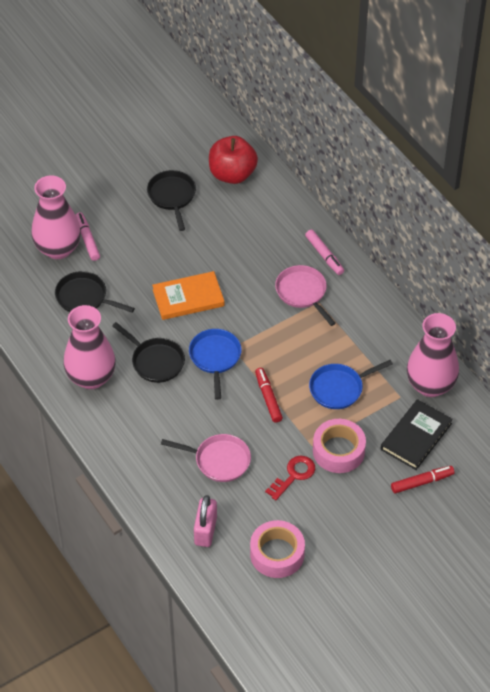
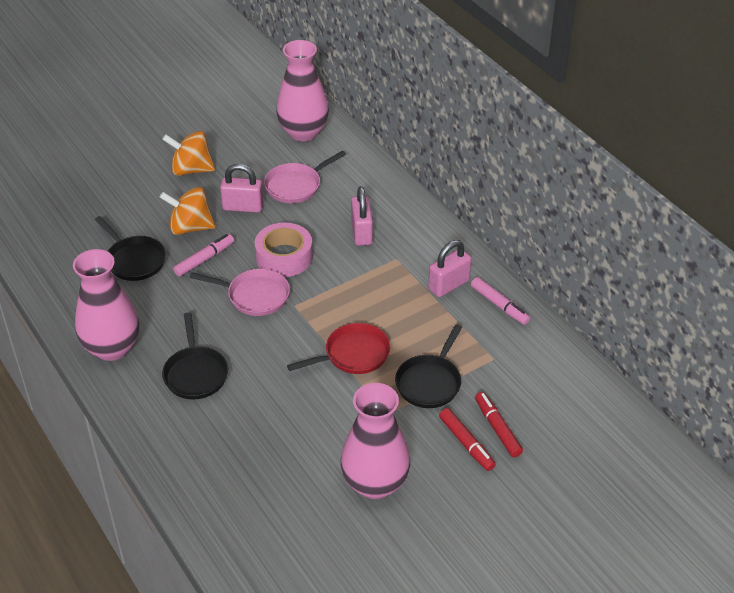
black book: 1 -> 0
blue pan: 2 -> 0
orange book: 1 -> 0
orange spinning top: 0 -> 2
pink padlock: 1 -> 3
pink tape: 2 -> 1
red apple: 1 -> 0
red key: 1 -> 0
red pan: 0 -> 1

